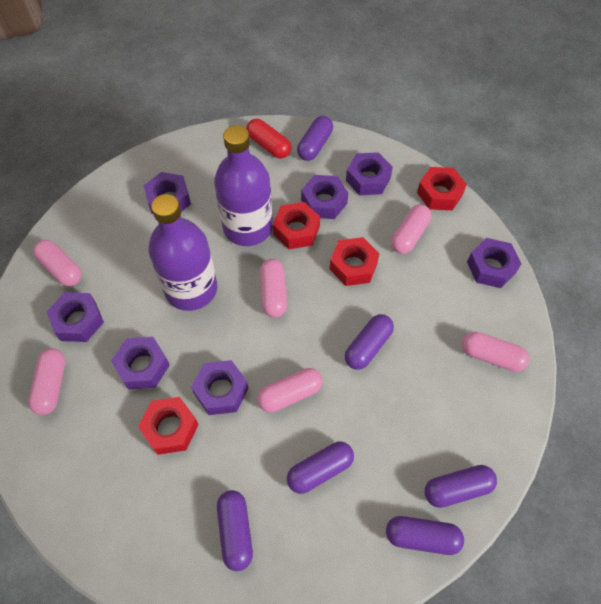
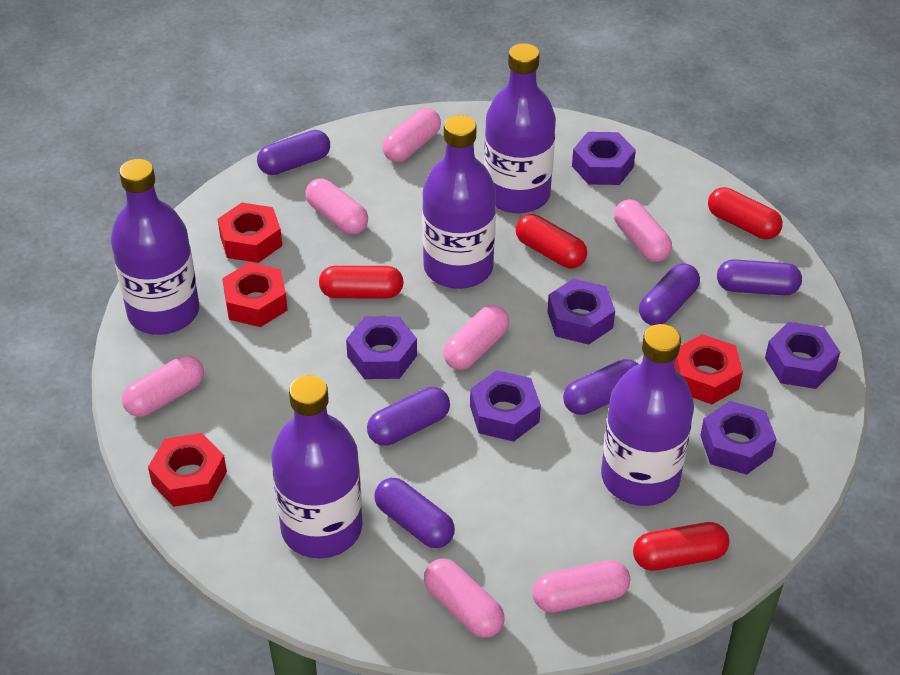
pink capsule: 6 -> 7
purple bottle: 2 -> 5
purple nut: 7 -> 6
red capsule: 1 -> 4

